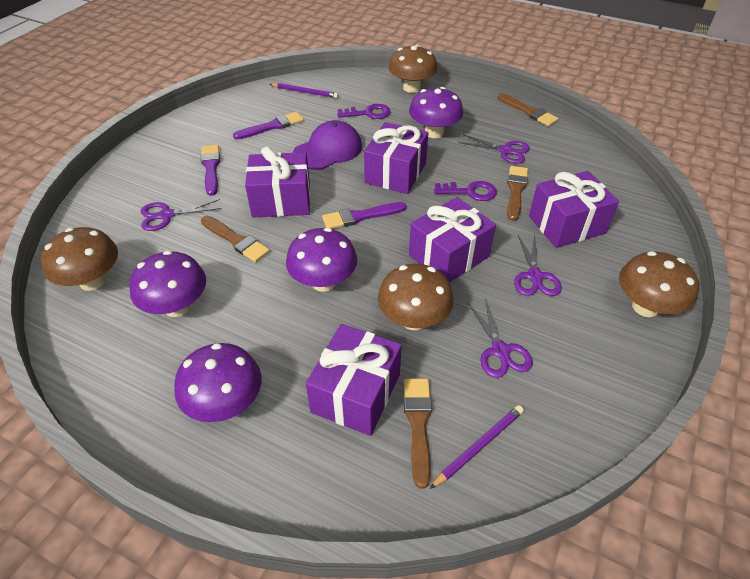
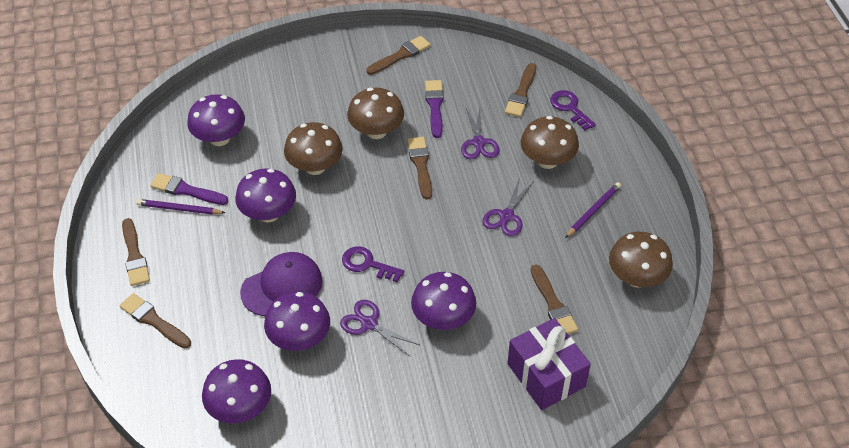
brown brush: 4 -> 6
purple brush: 3 -> 2
purple gift: 5 -> 1
purple mushroom: 4 -> 5
purple scissors: 4 -> 3

